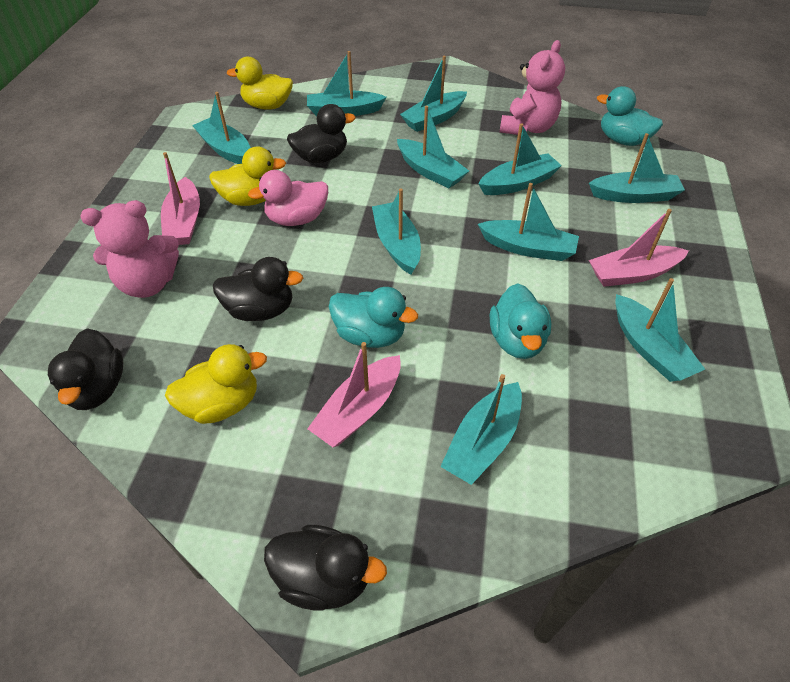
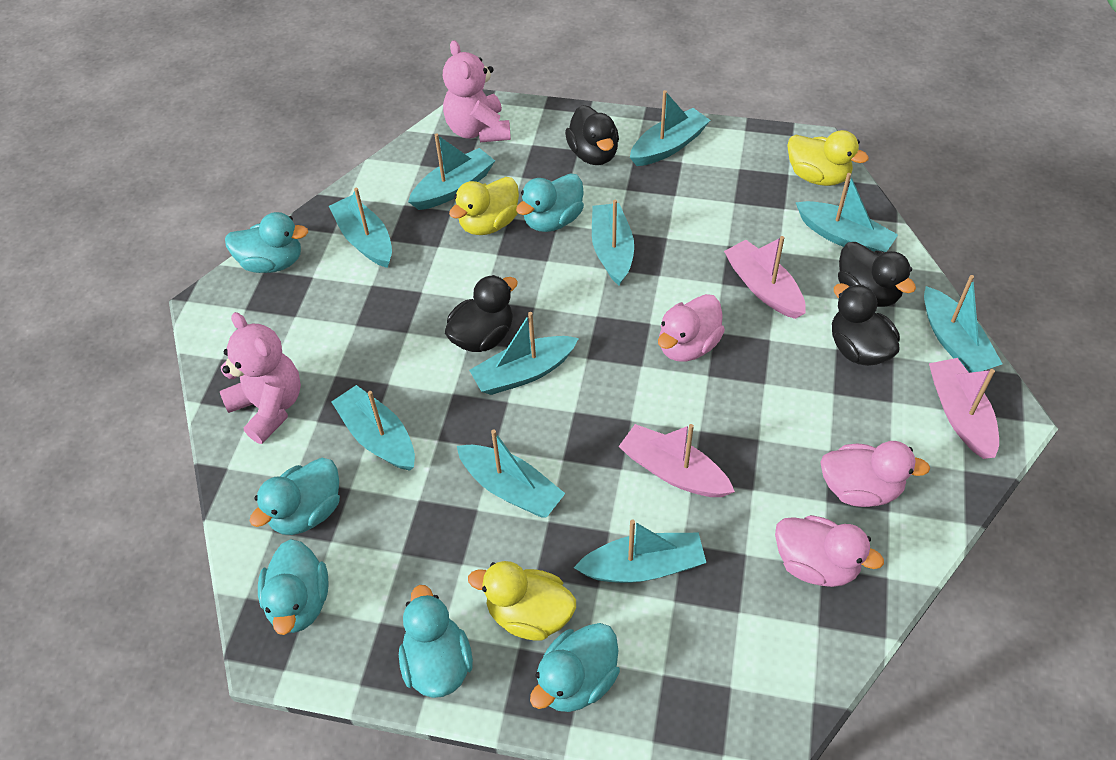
pink duck: 1 -> 3
turquoise duck: 3 -> 6

